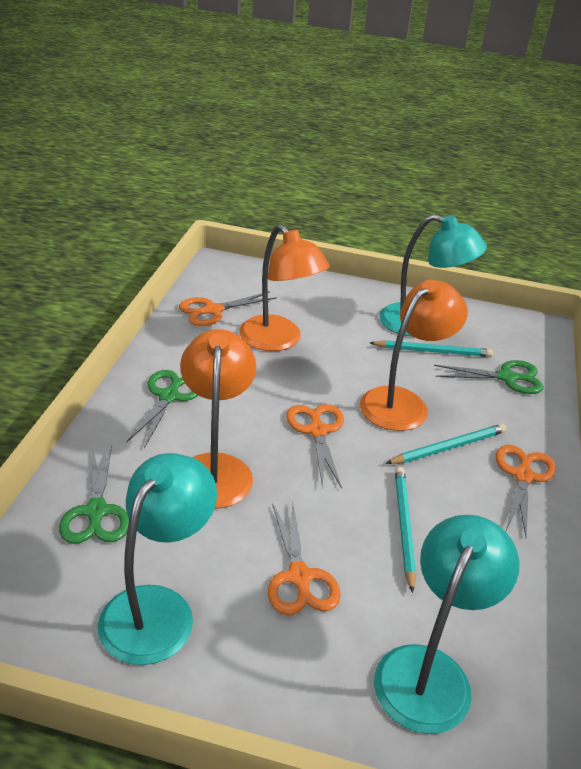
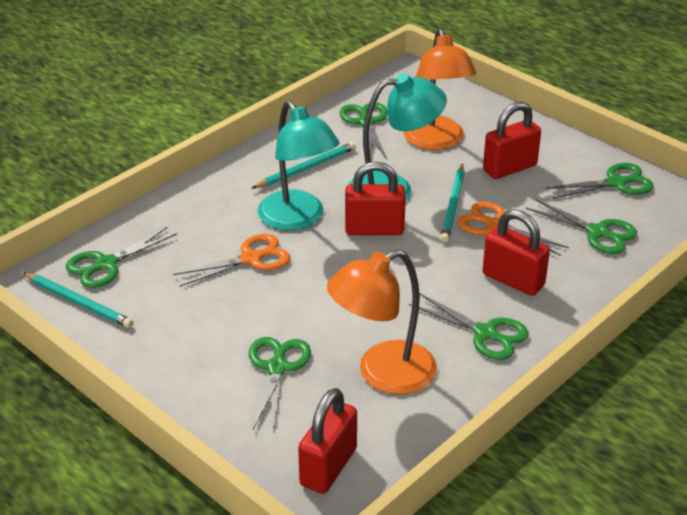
green scissors: 3 -> 6
orange lamp: 3 -> 2
orange scissors: 4 -> 2
red padlock: 0 -> 4
turquoise lamp: 3 -> 2

